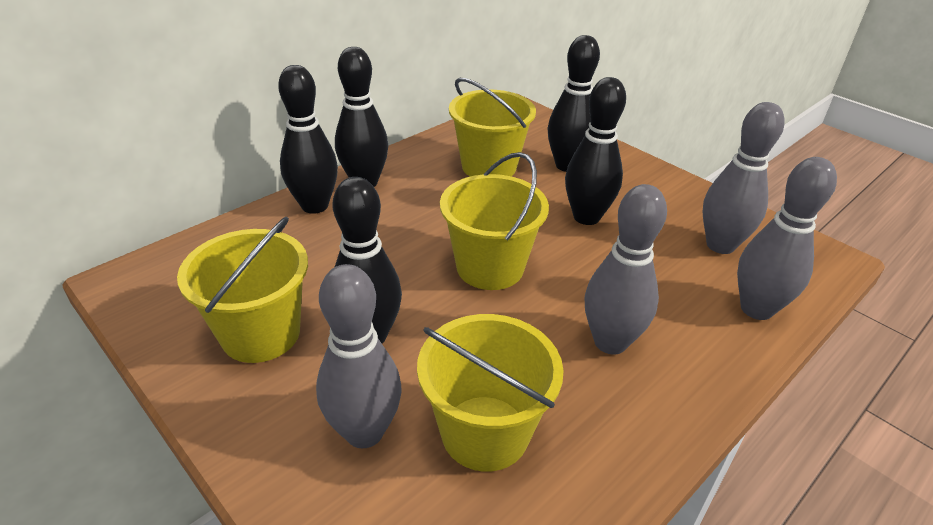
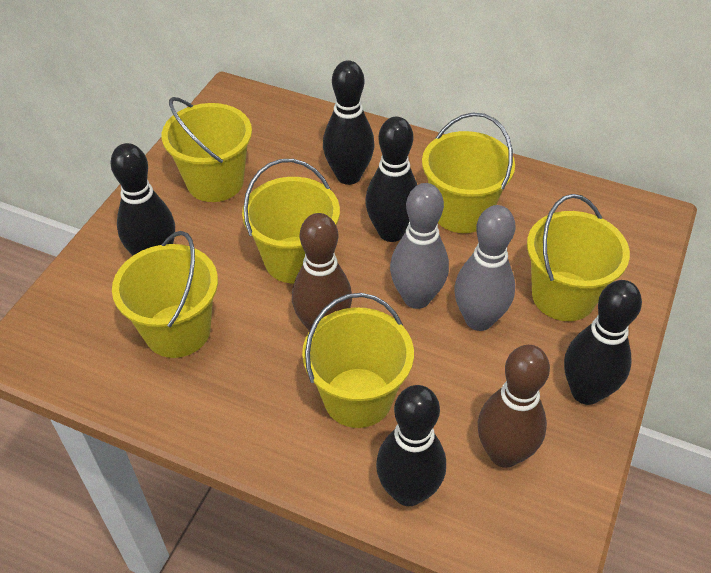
brown bowling pin: 0 -> 2
grey bowling pin: 4 -> 2
yellow bucket: 4 -> 6

